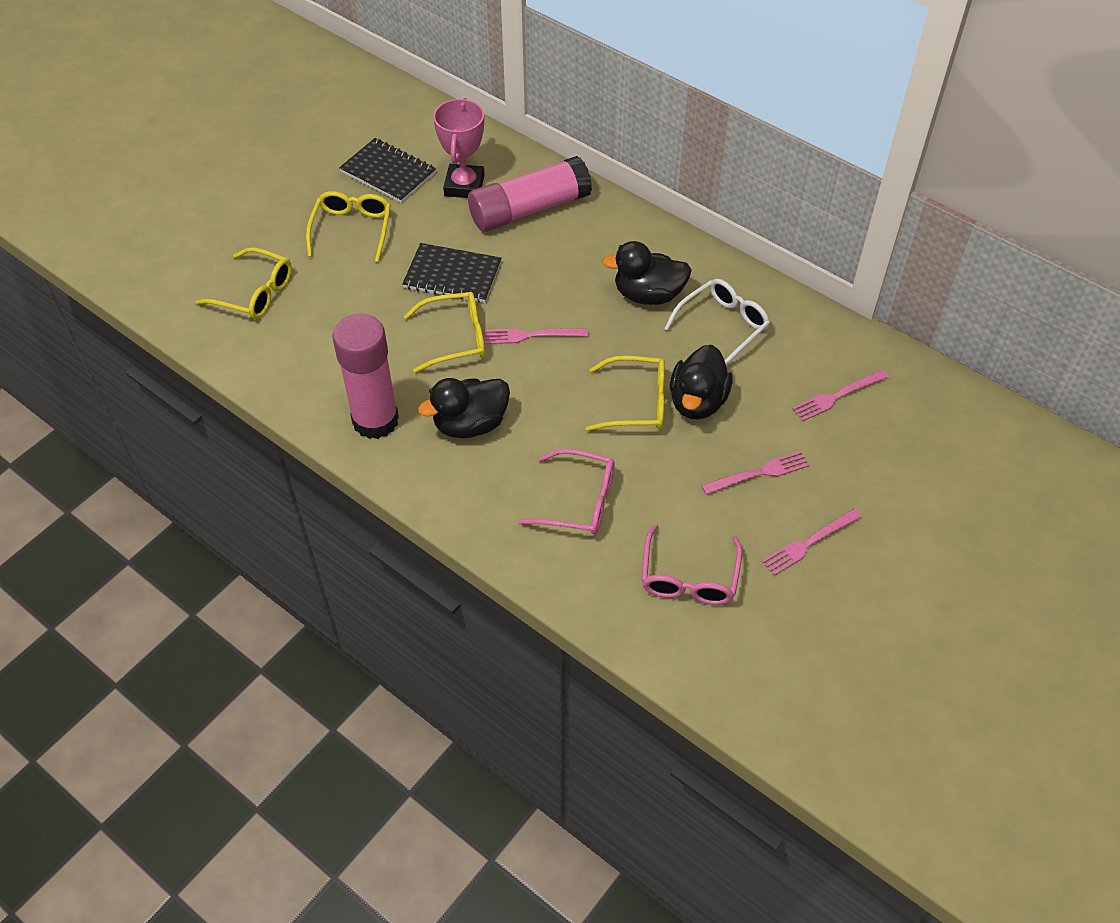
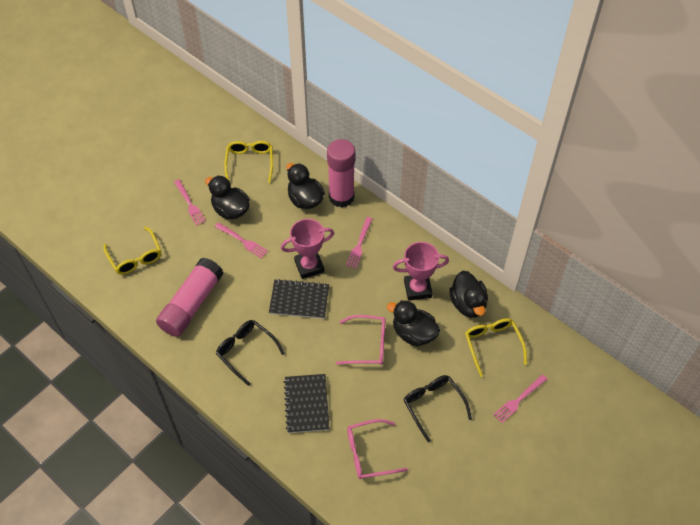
black duck: 3 -> 4
black glasses: 0 -> 2
pink trophy: 1 -> 2
white glasses: 1 -> 0
yellow glasses: 4 -> 3

